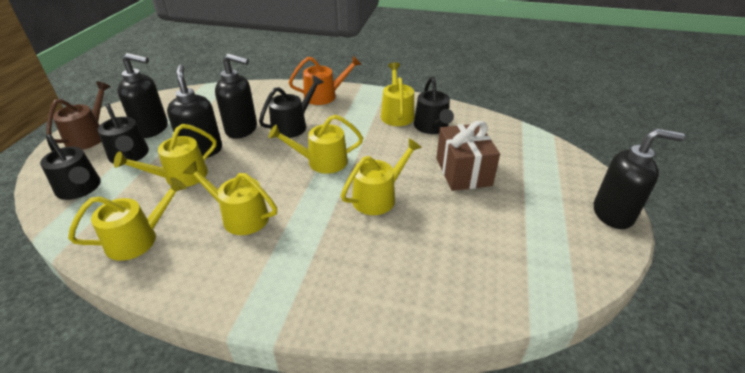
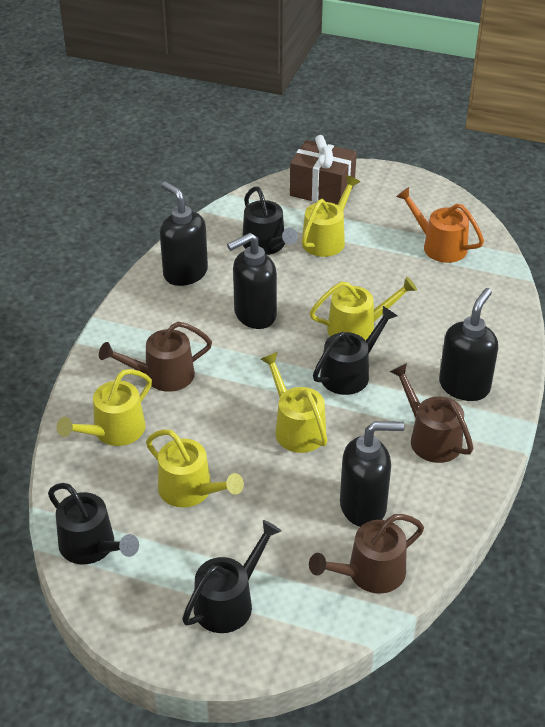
brown watering can: 1 -> 3
yellow watering can: 6 -> 5

